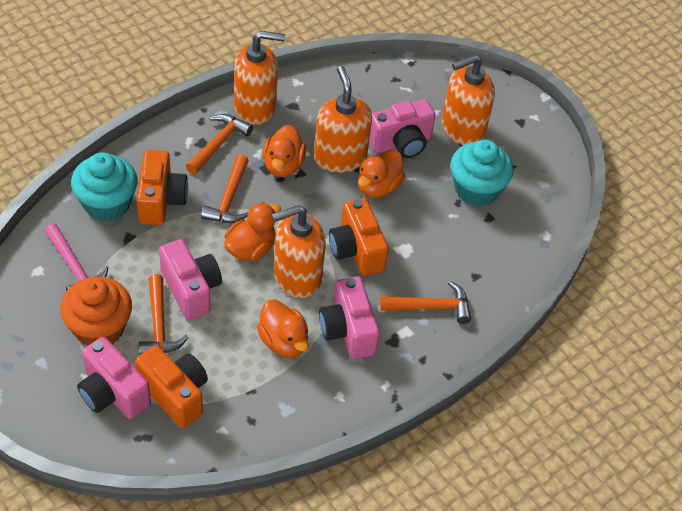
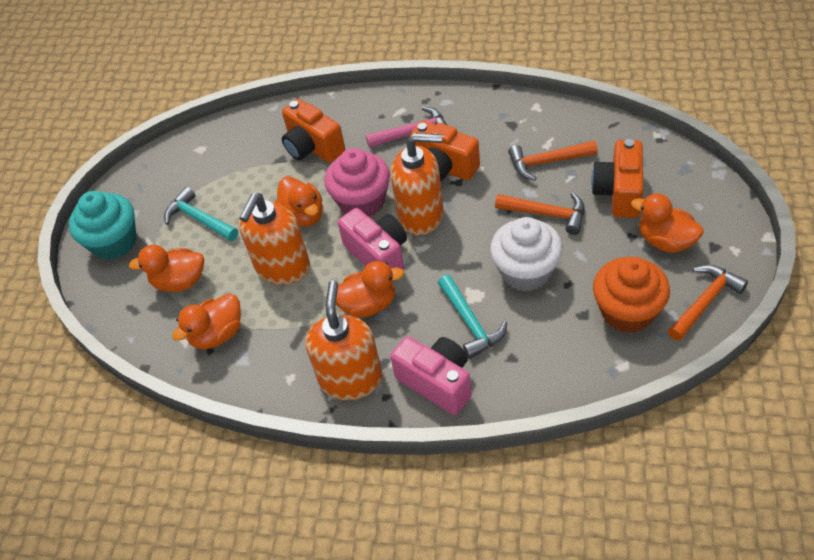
orange duck: 4 -> 5
orange hammer: 4 -> 3
orange soap dispenser: 4 -> 3
pink camera: 4 -> 2
pink cupcake: 0 -> 1
turquoise cupcake: 2 -> 1
turquoise hammer: 0 -> 2
white cupcake: 0 -> 1

